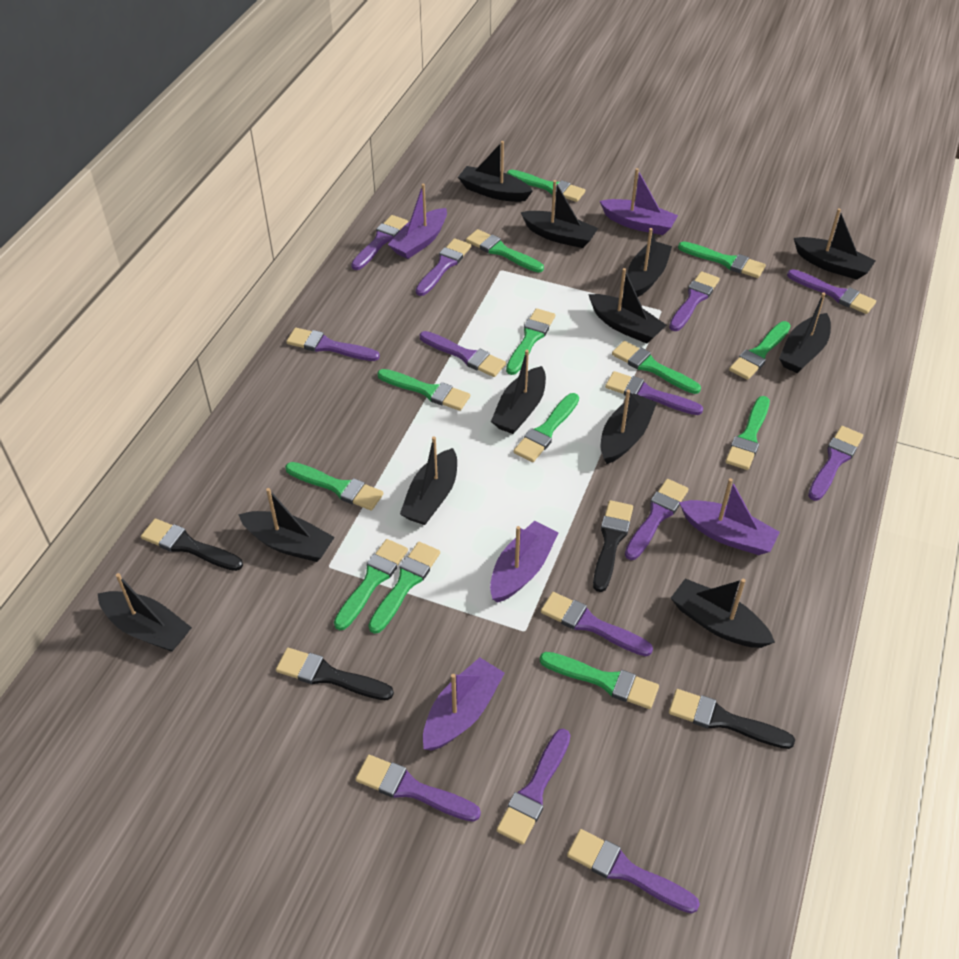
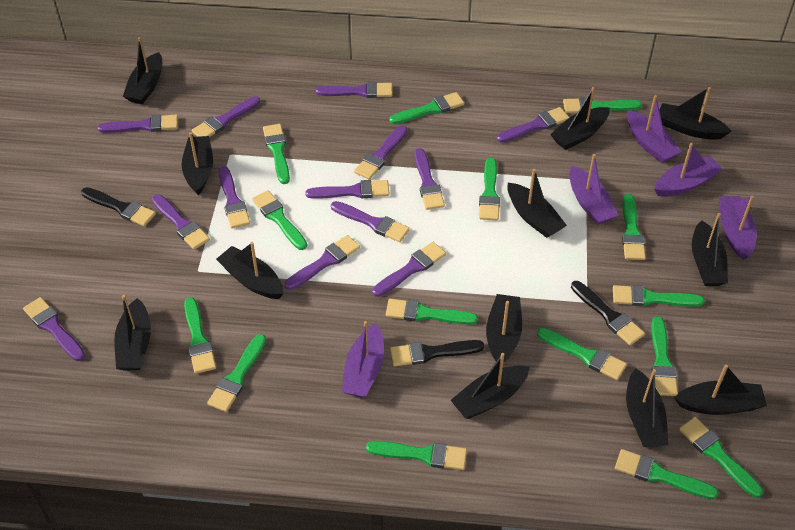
black brush: 4 -> 3
green brush: 13 -> 15

